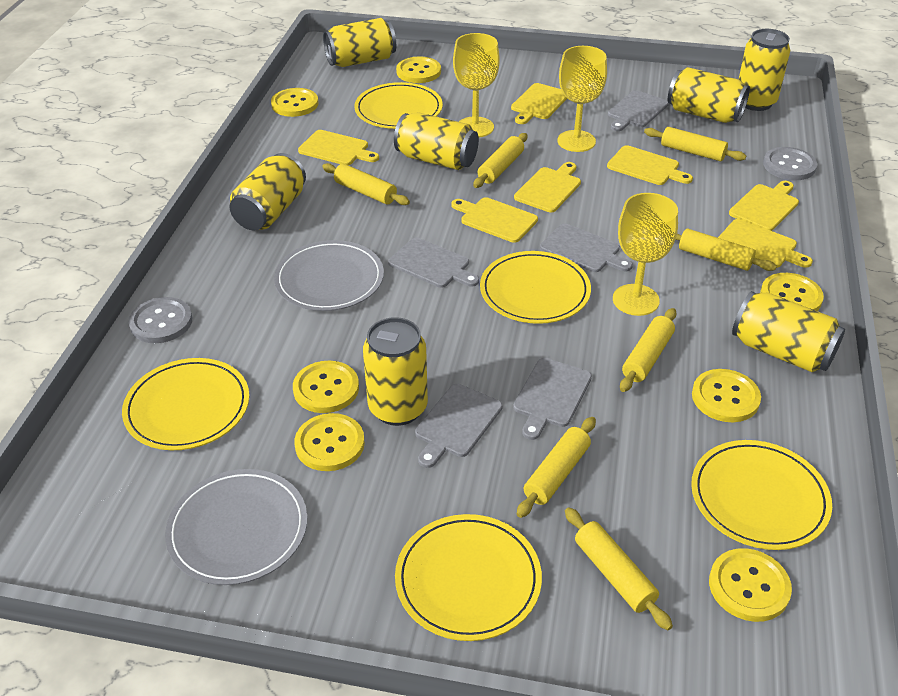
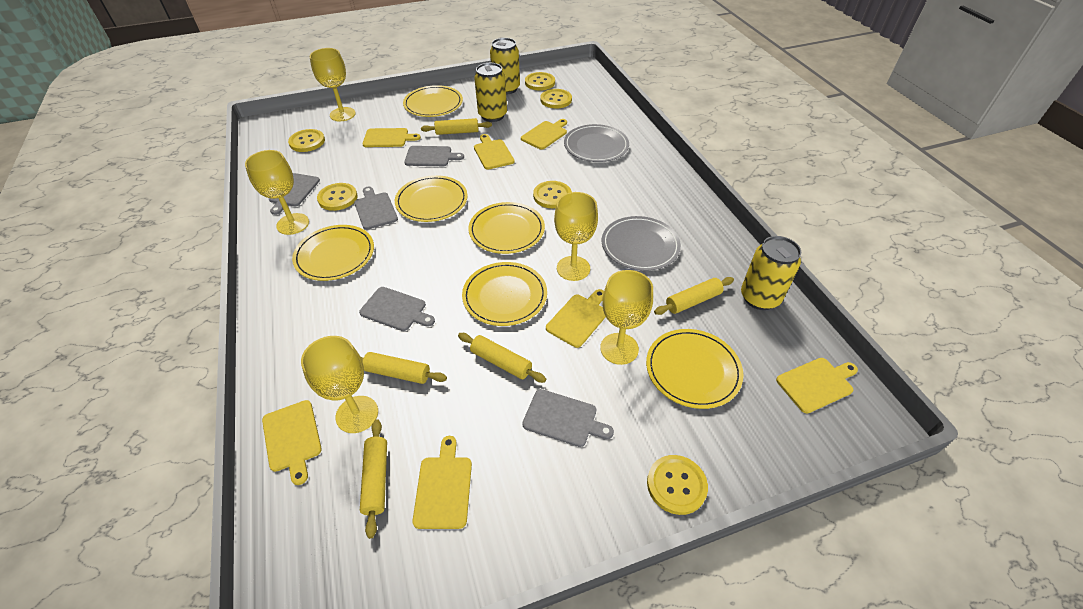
grey button: 2 -> 0
yellow button: 7 -> 6
yellow can: 7 -> 3
yellow goblet: 3 -> 5
yellow plate: 5 -> 6
yellow rolling pin: 7 -> 5

